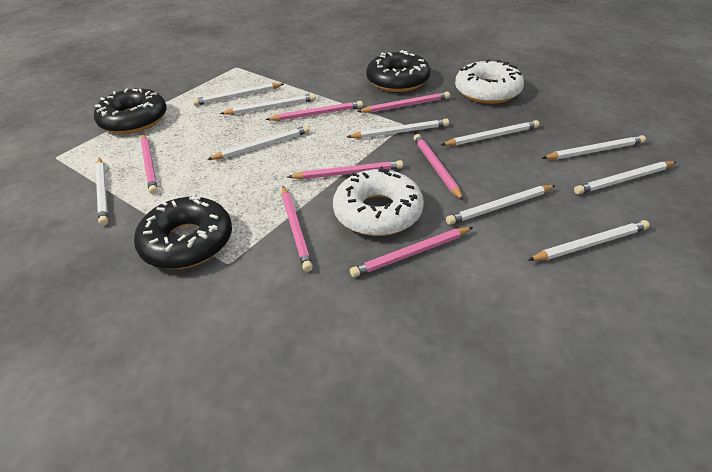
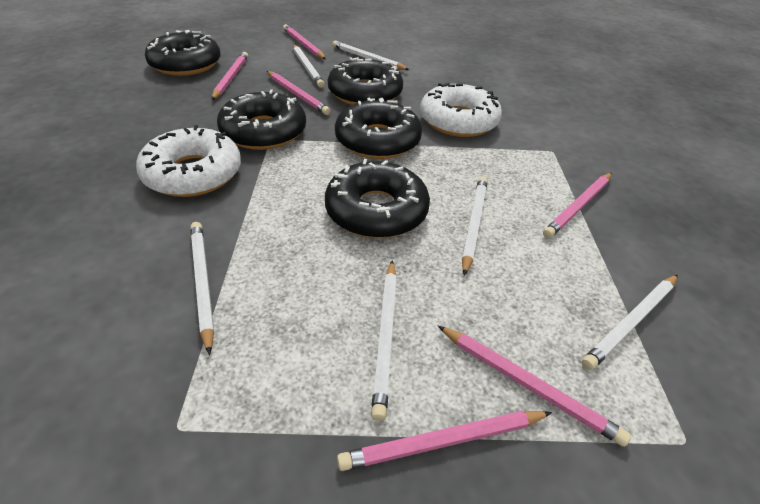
black donut: 3 -> 5
pink pencil: 7 -> 6
white pencil: 10 -> 6

